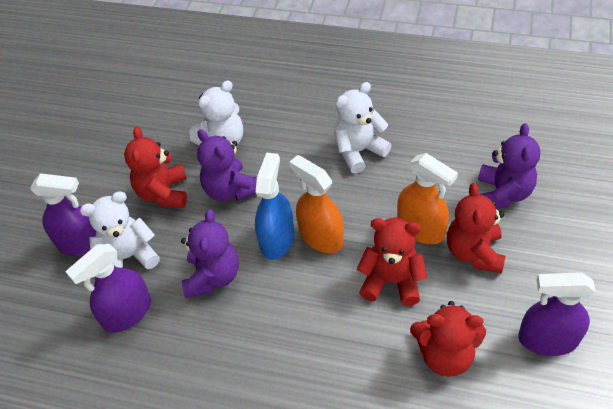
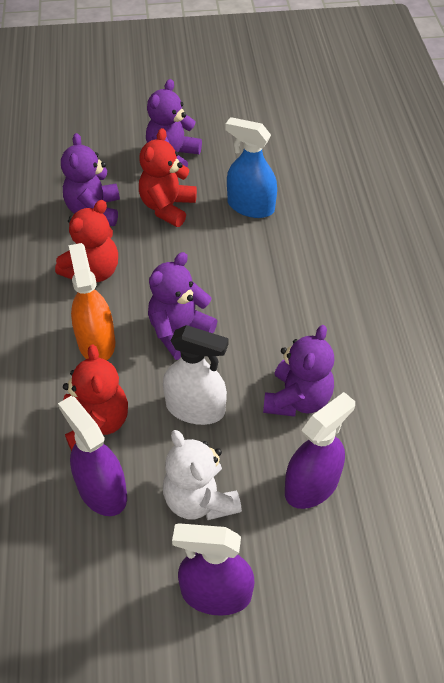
orange spray bottle: 2 -> 1
purple teddy bear: 3 -> 4
red teddy bear: 4 -> 3
white spray bottle: 0 -> 1
white teddy bear: 3 -> 1

